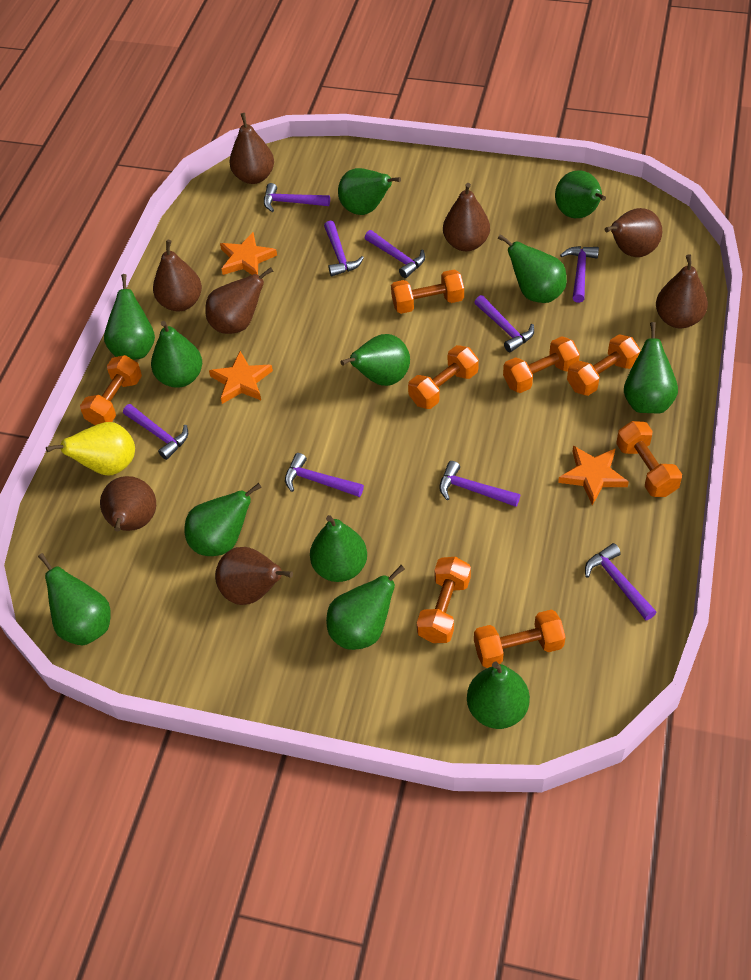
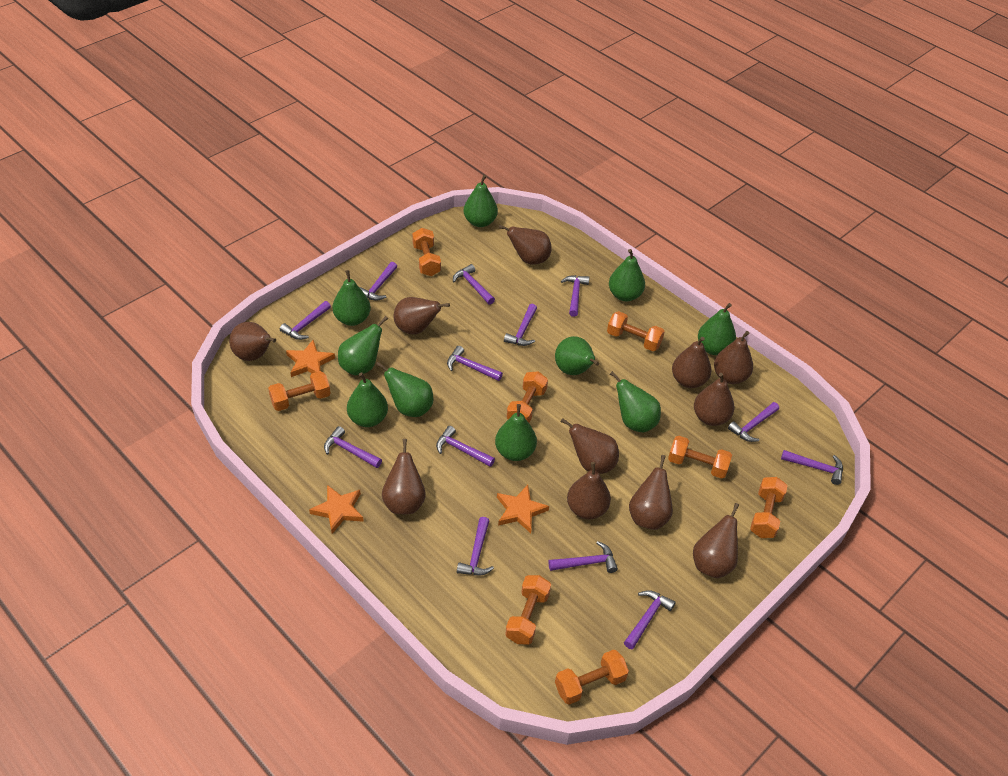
brown pear: 8 -> 11
green pear: 12 -> 10
purple hammer: 9 -> 13
yellow pear: 1 -> 0

